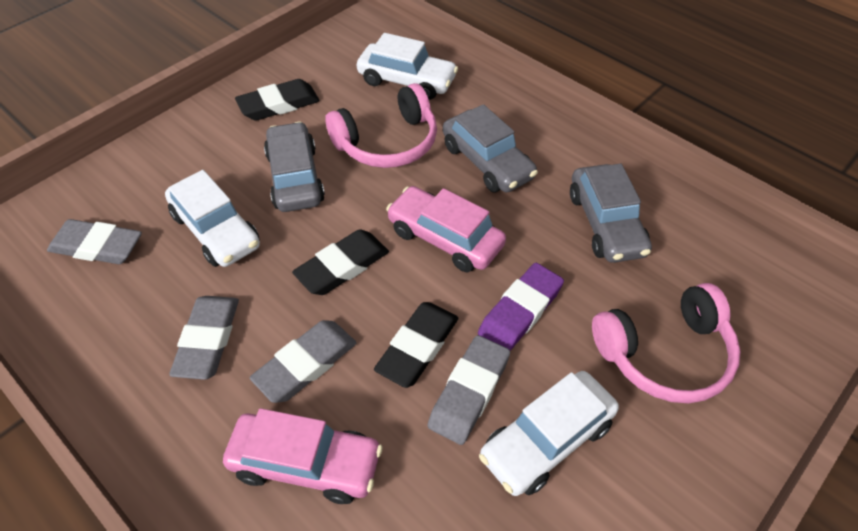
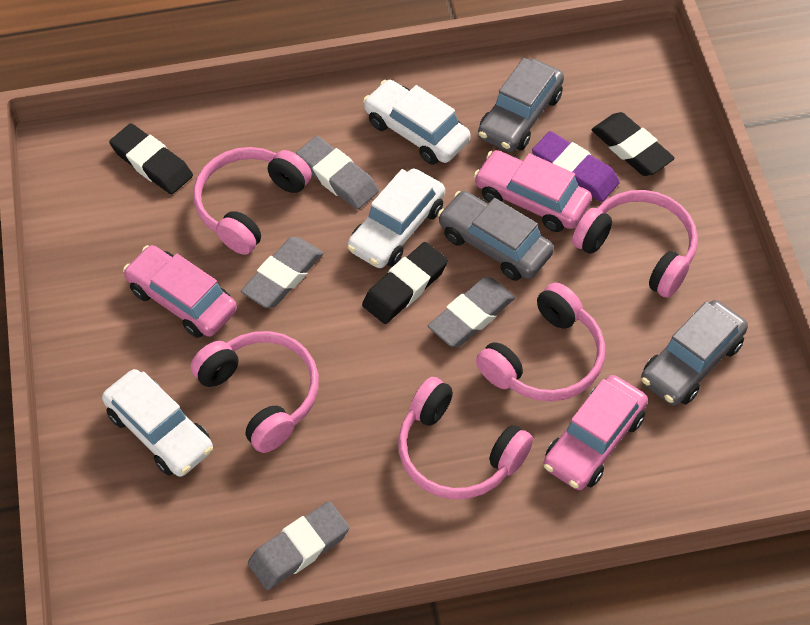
pink car: 2 -> 3
pink headphones: 2 -> 5

